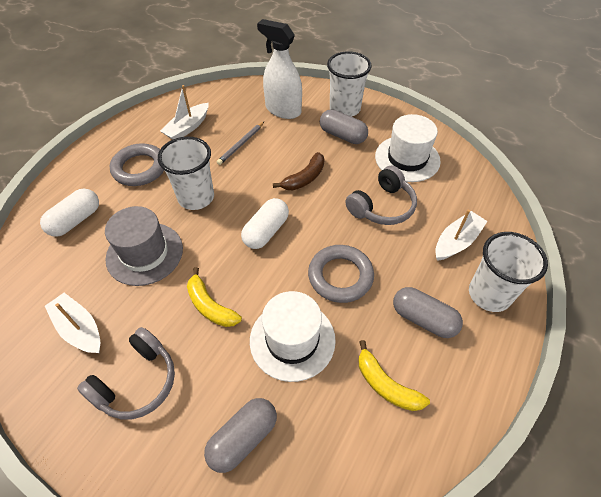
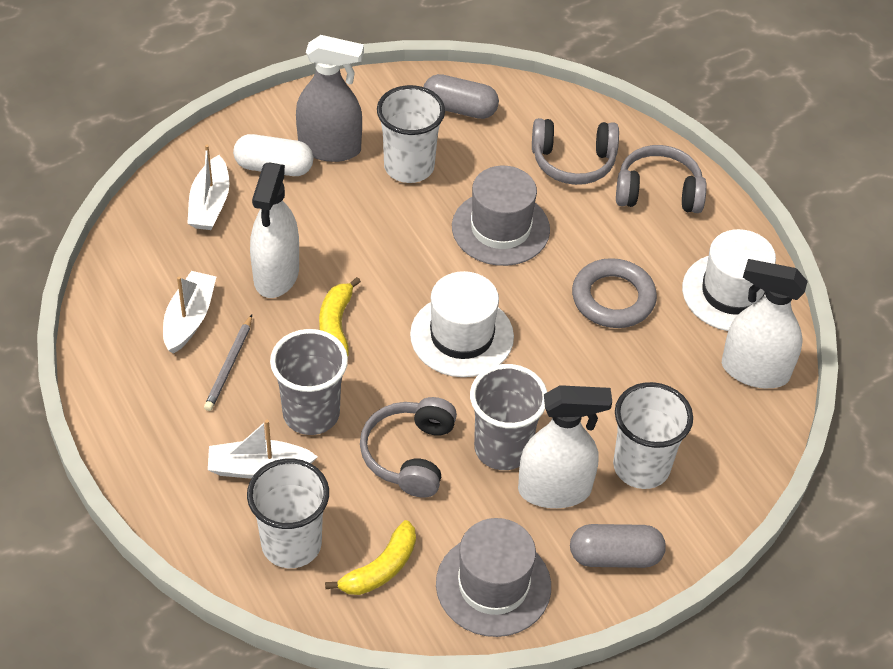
brown banana: 1 -> 0
grey capsule: 3 -> 2
grey cup: 0 -> 2
grey hat: 1 -> 2
grey headphones: 2 -> 3
grey ring: 2 -> 1
grey spray bottle: 0 -> 1
white capsule: 2 -> 1
white spray bottle: 1 -> 3

